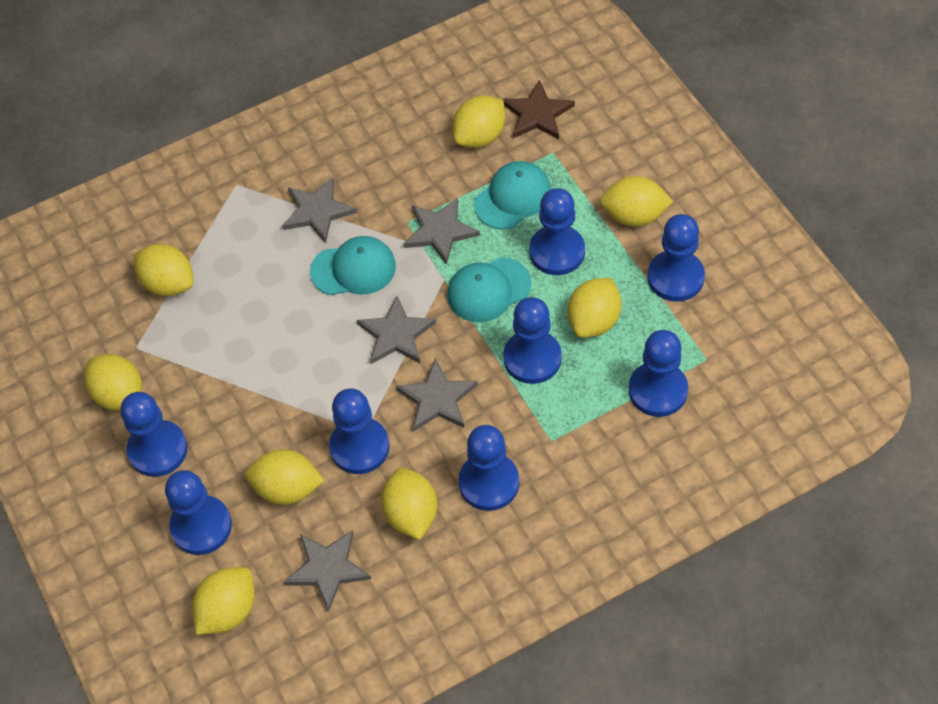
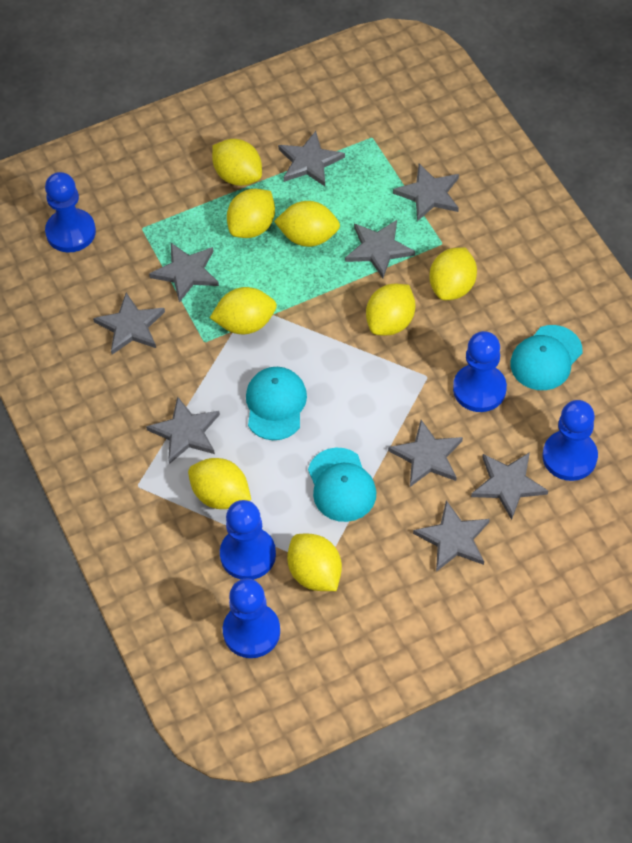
blue pawn: 8 -> 5
brown star: 1 -> 0
grey star: 5 -> 9

